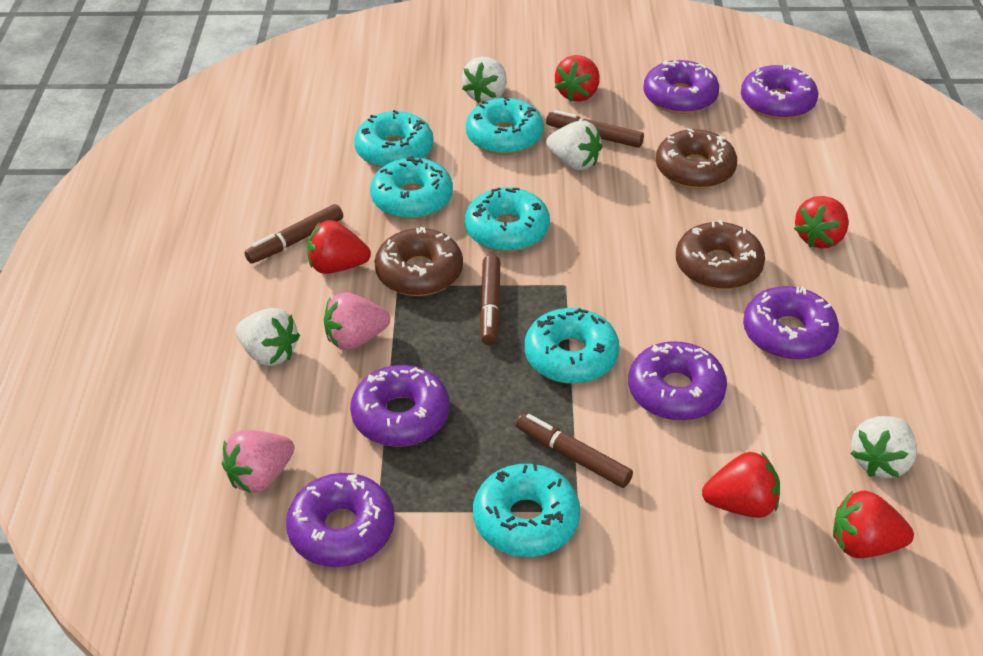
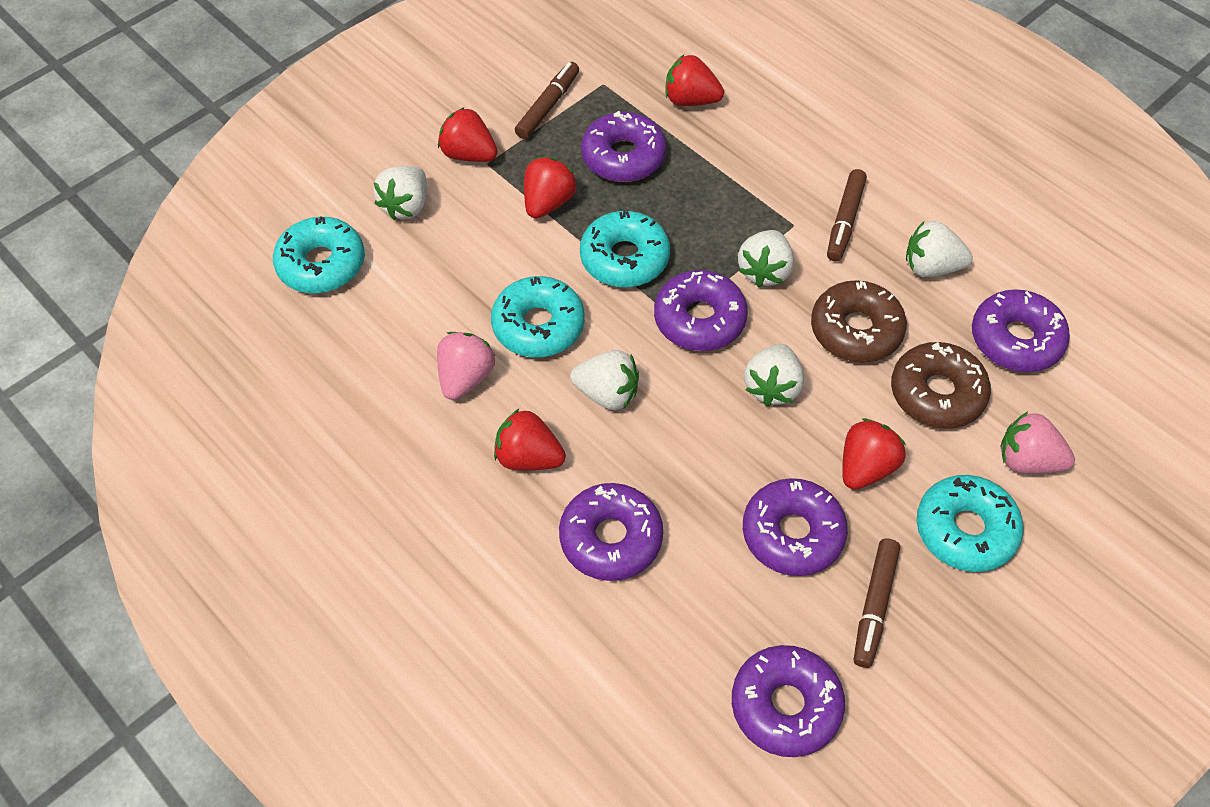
brown donut: 3 -> 2
brown marker: 4 -> 3
turquoise donut: 6 -> 4
white strawberry: 4 -> 5

